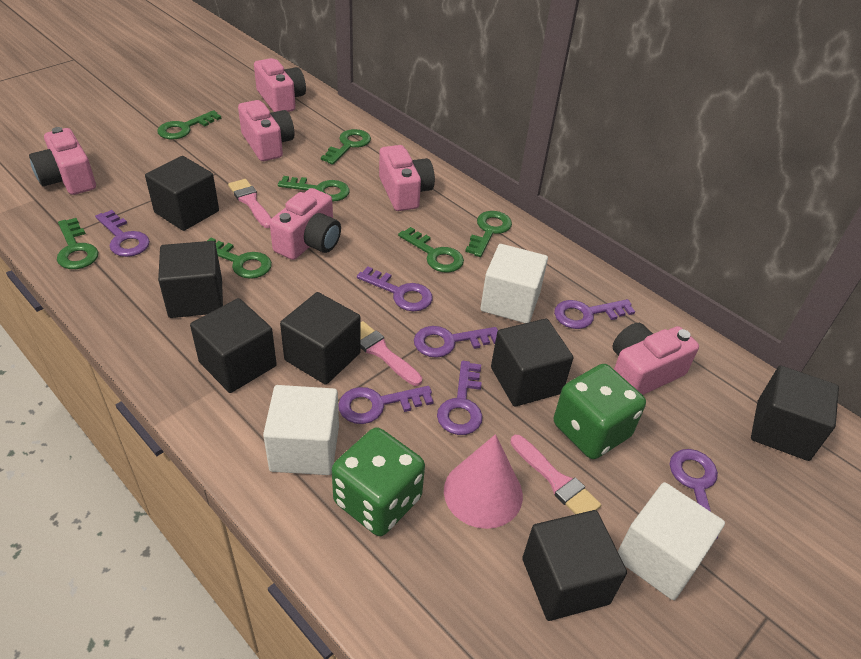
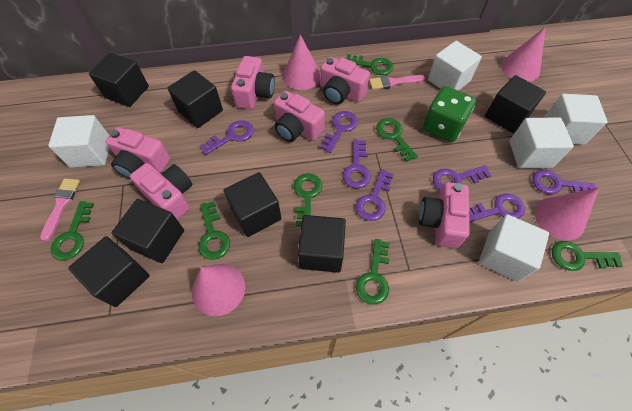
green dice: 2 -> 1
pink brush: 3 -> 2
pink cone: 1 -> 4
white cube: 3 -> 5

